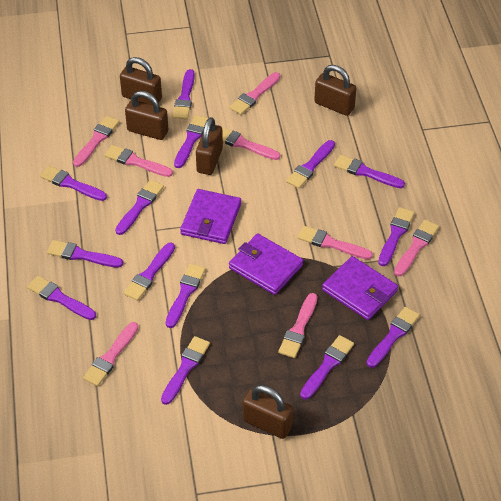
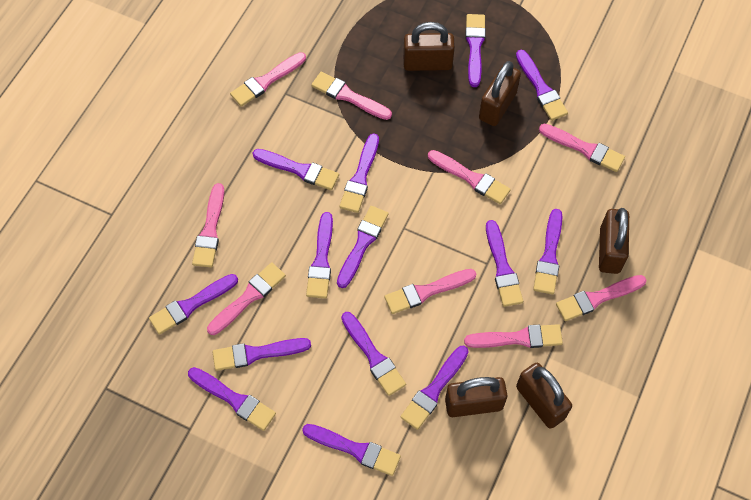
pink brush: 8 -> 9
purple wallet: 3 -> 0

